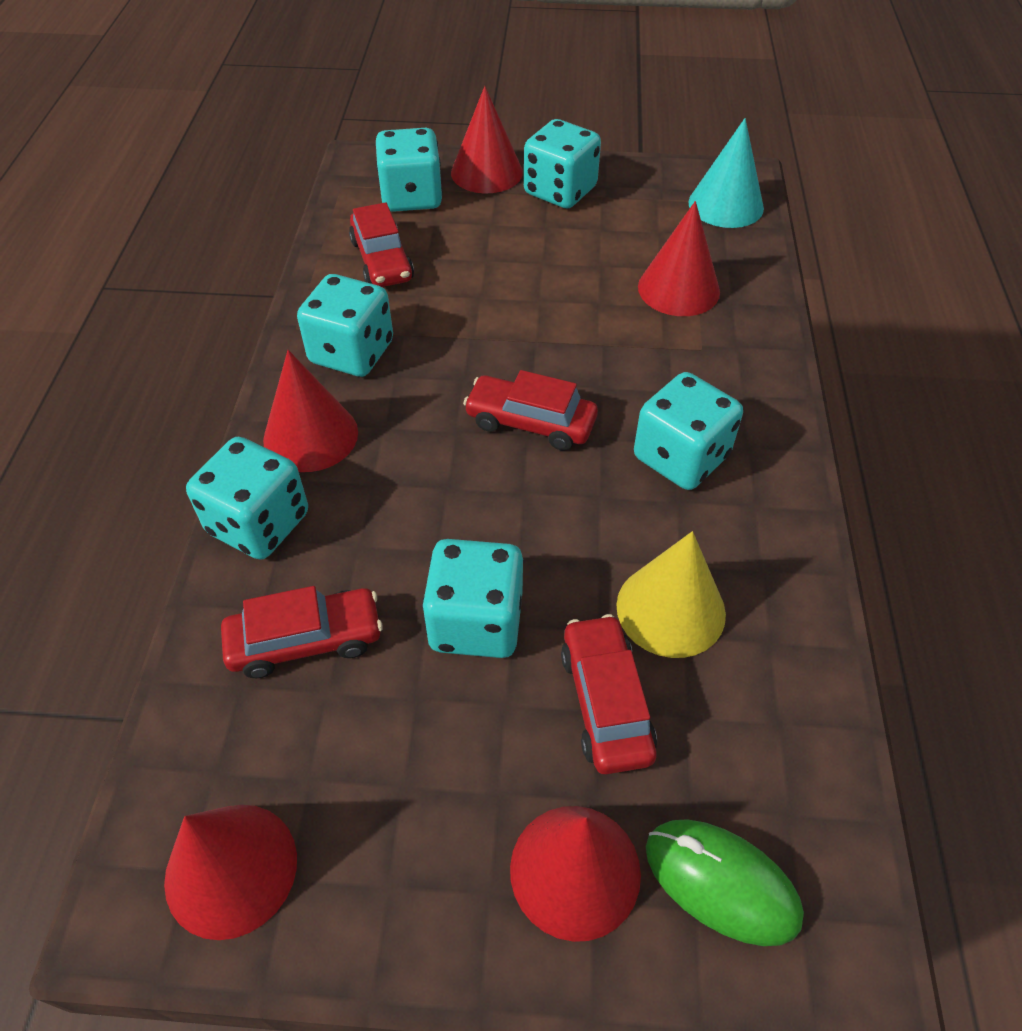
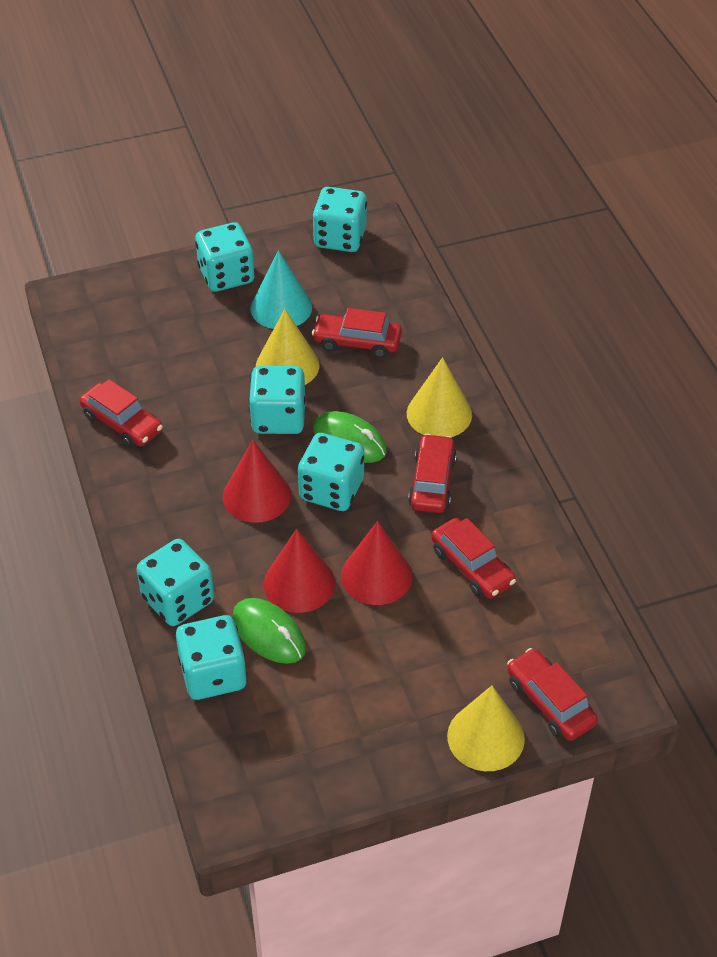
green mouse: 1 -> 2
red car: 4 -> 5
red cone: 5 -> 3
yellow cone: 1 -> 3

